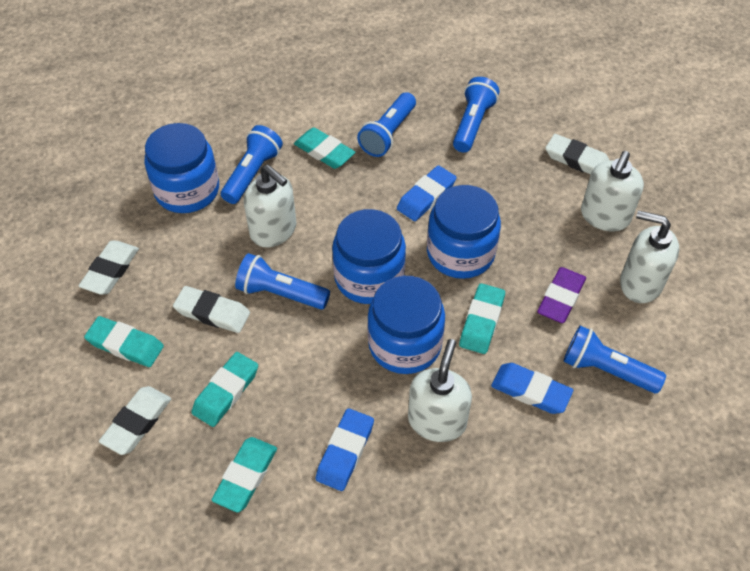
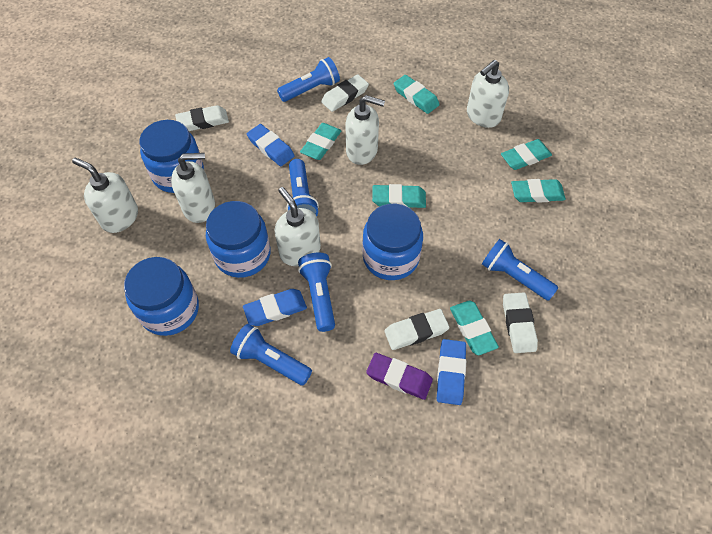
turquoise eraser: 5 -> 6
white soap dispenser: 4 -> 5

